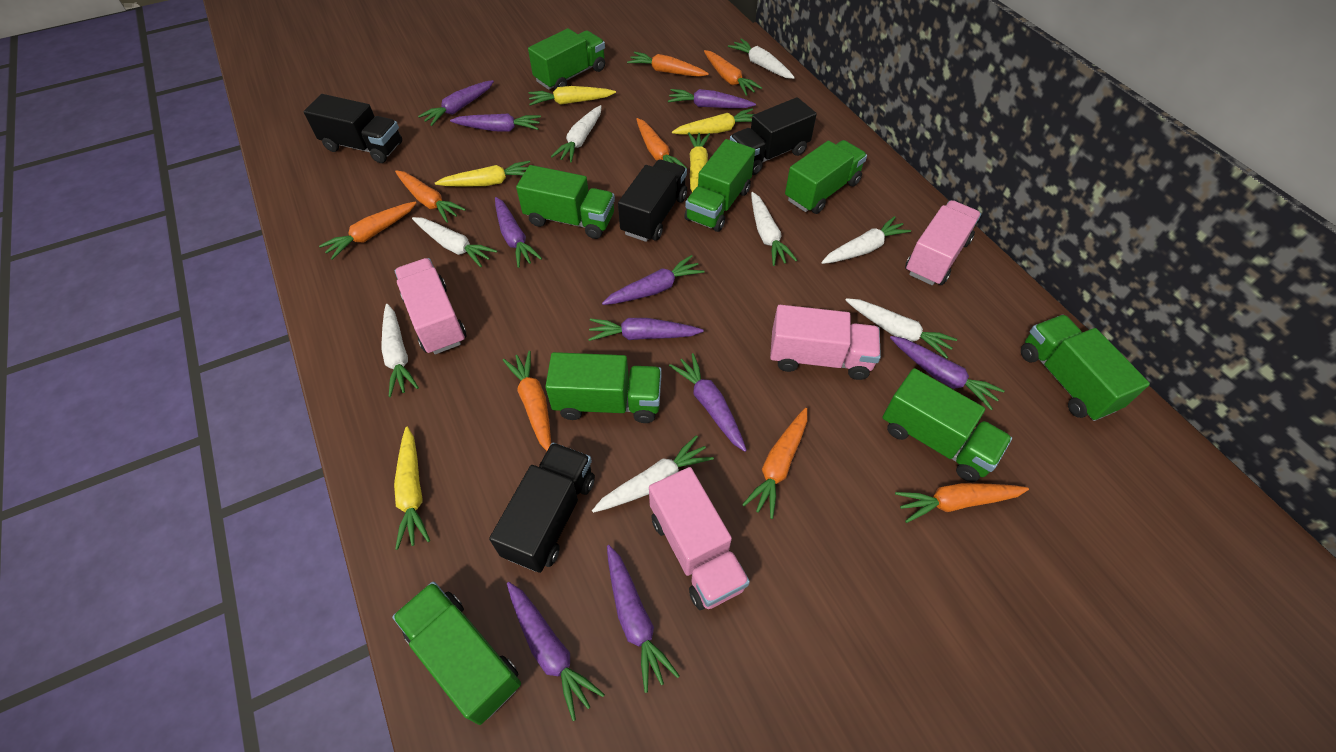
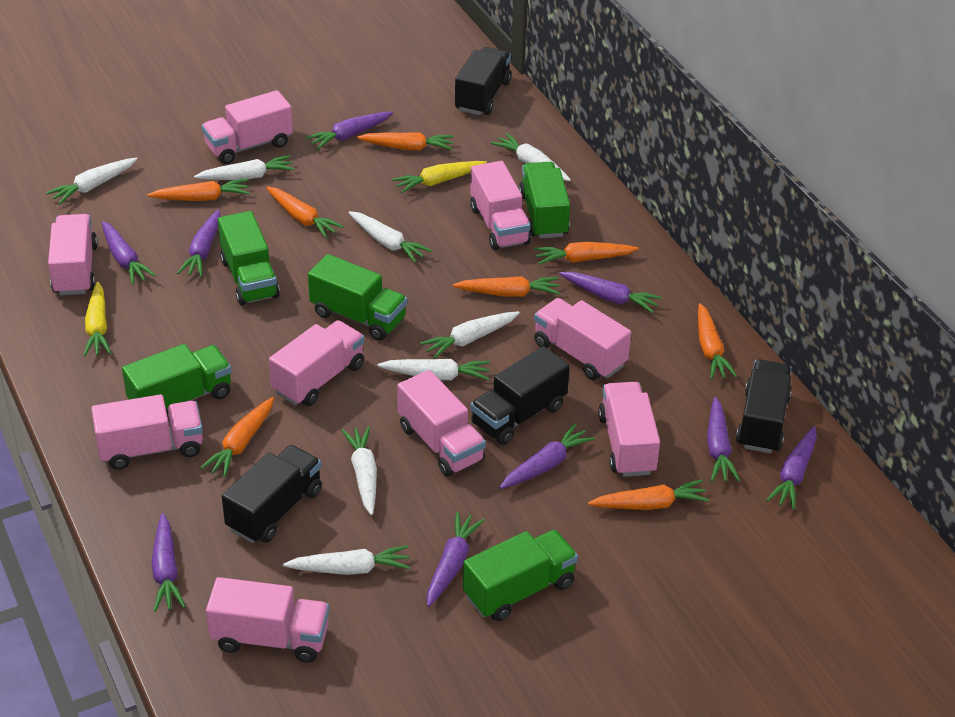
green truck: 8 -> 5
pink truck: 4 -> 9
purple carrot: 10 -> 9
yellow carrot: 5 -> 2

